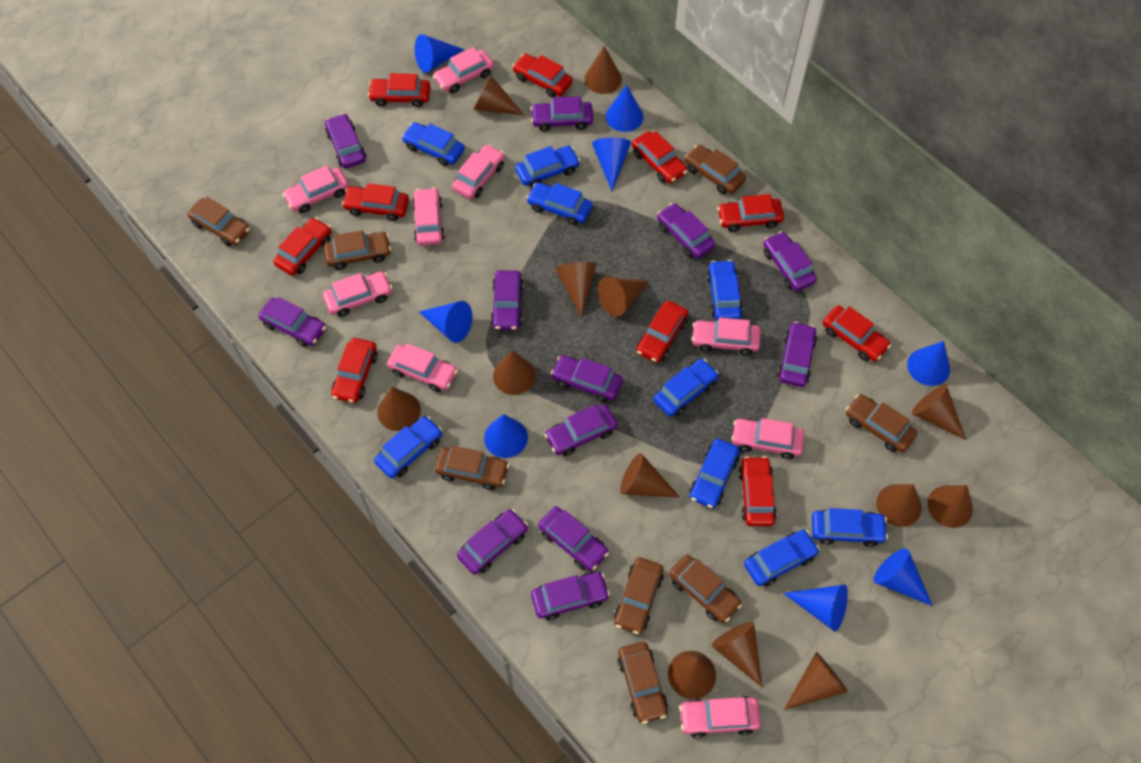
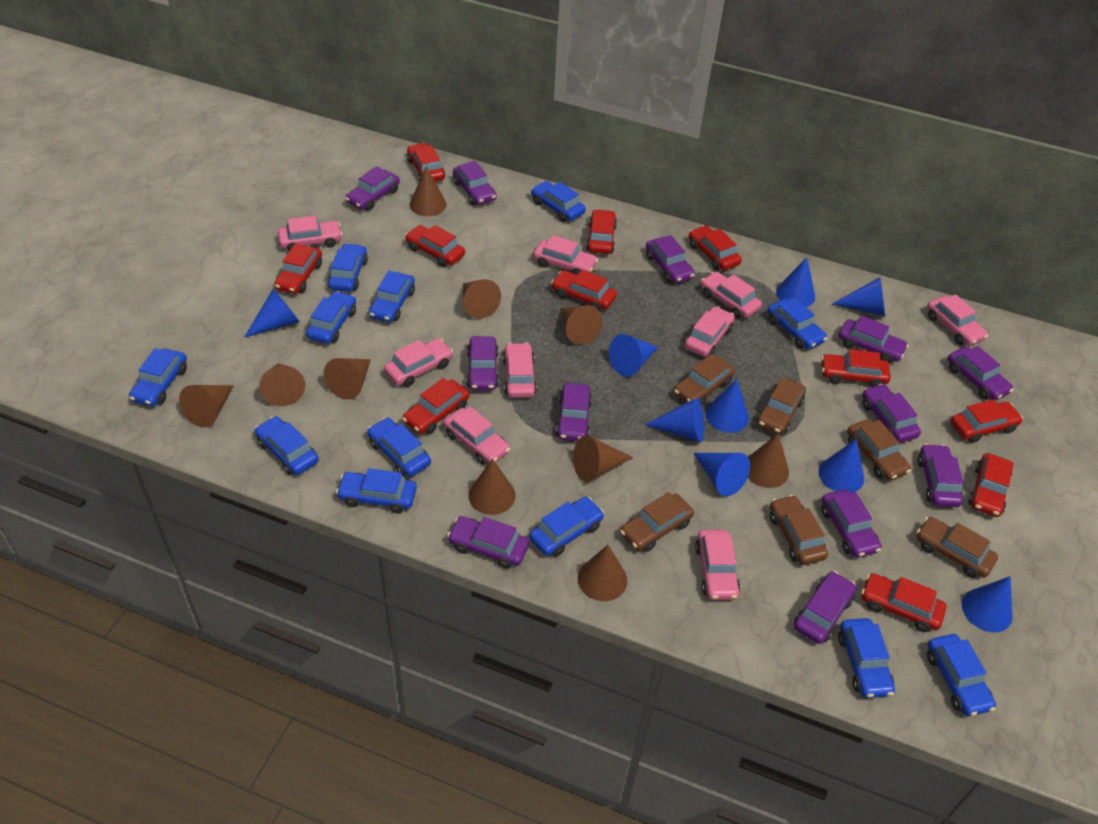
blue car: 9 -> 12
blue cone: 8 -> 9
brown car: 8 -> 6
brown cone: 13 -> 10
red car: 10 -> 11

